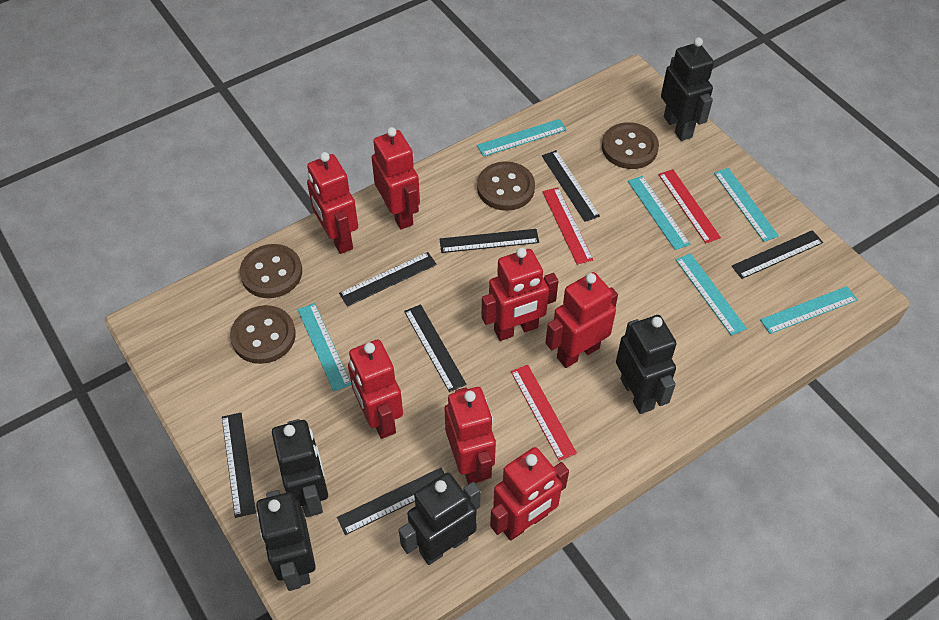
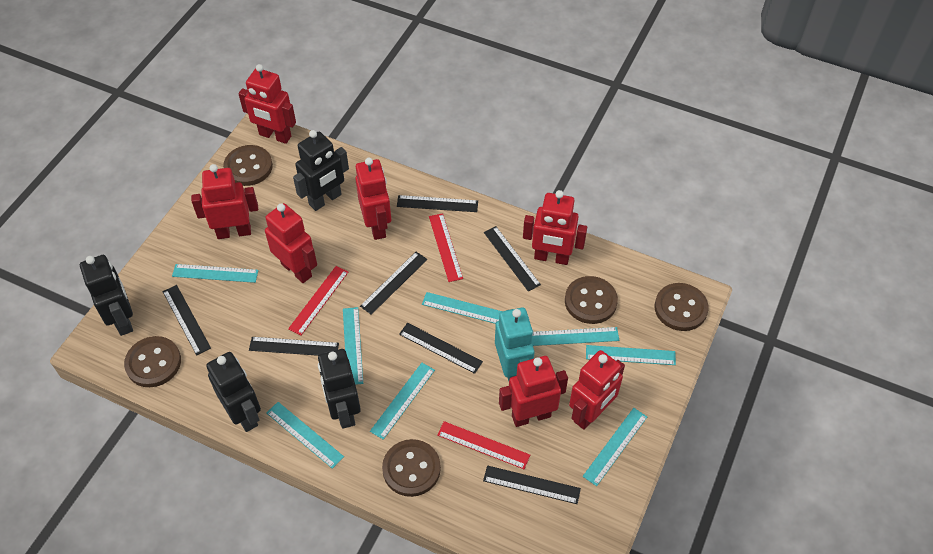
black robot: 5 -> 4
brown button: 4 -> 5
turquoise robot: 0 -> 1
turquoise ruler: 6 -> 8

